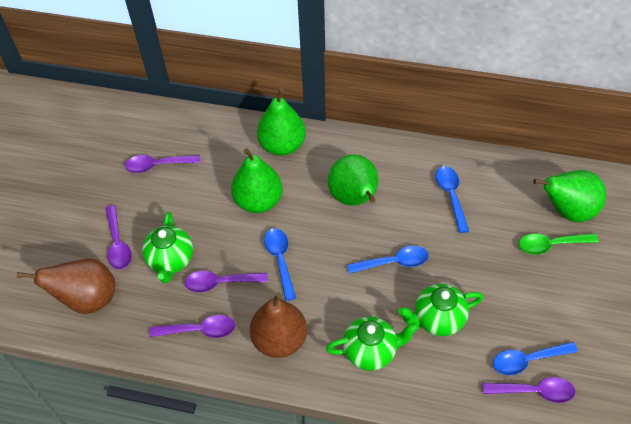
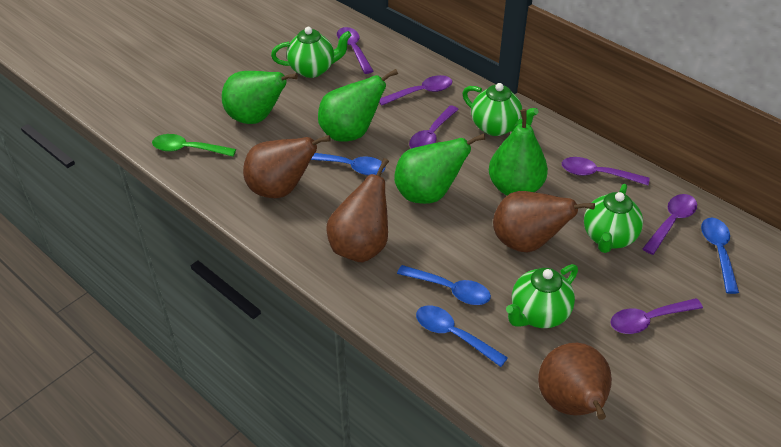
brown pear: 2 -> 4
green teapot: 3 -> 4
purple spoon: 5 -> 6

